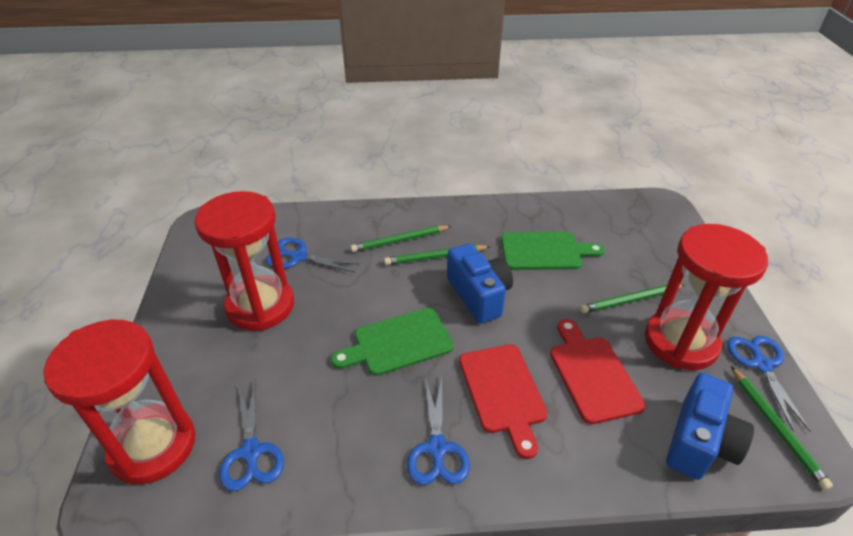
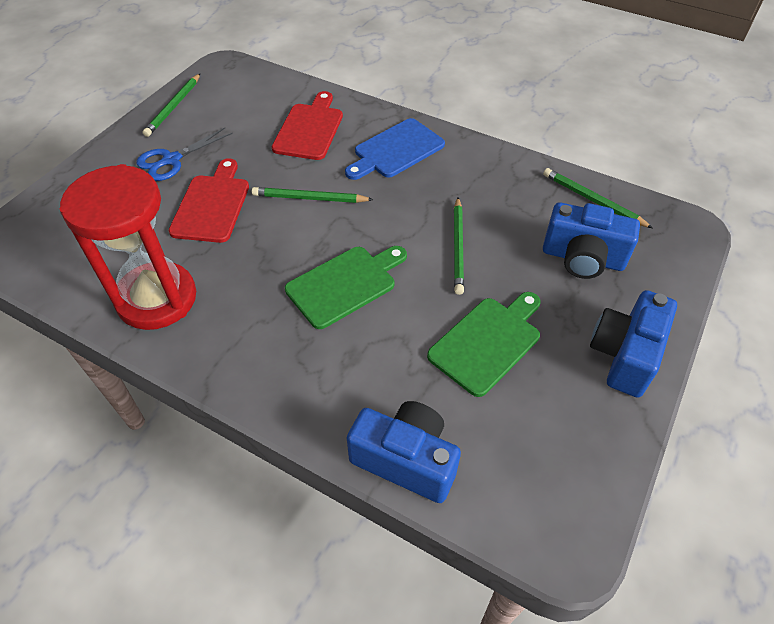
blue camera: 2 -> 3
blue cutting board: 0 -> 1
blue scissors: 4 -> 1
red hourglass: 3 -> 1

